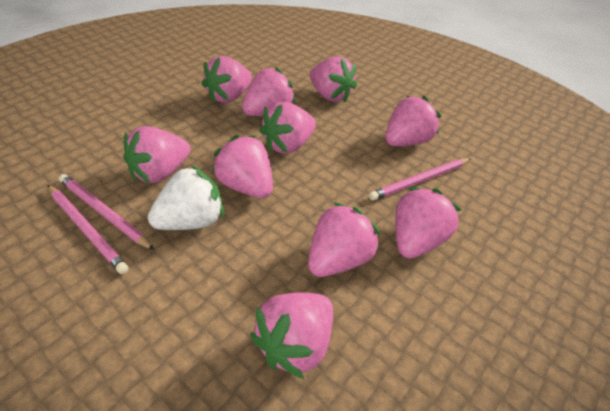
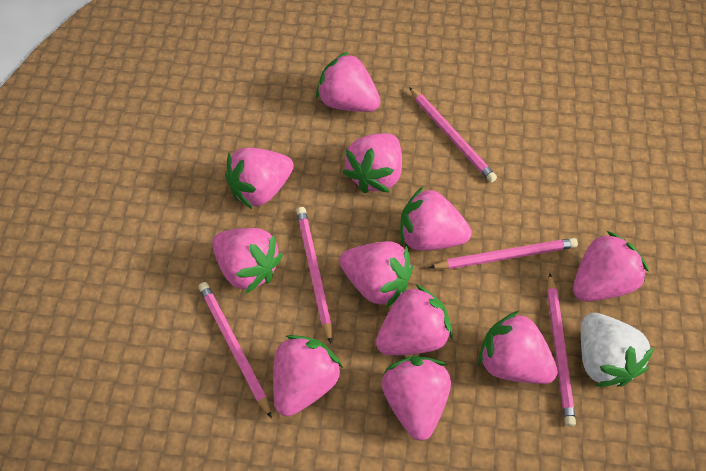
pink pencil: 3 -> 5
pink strawberry: 10 -> 11

